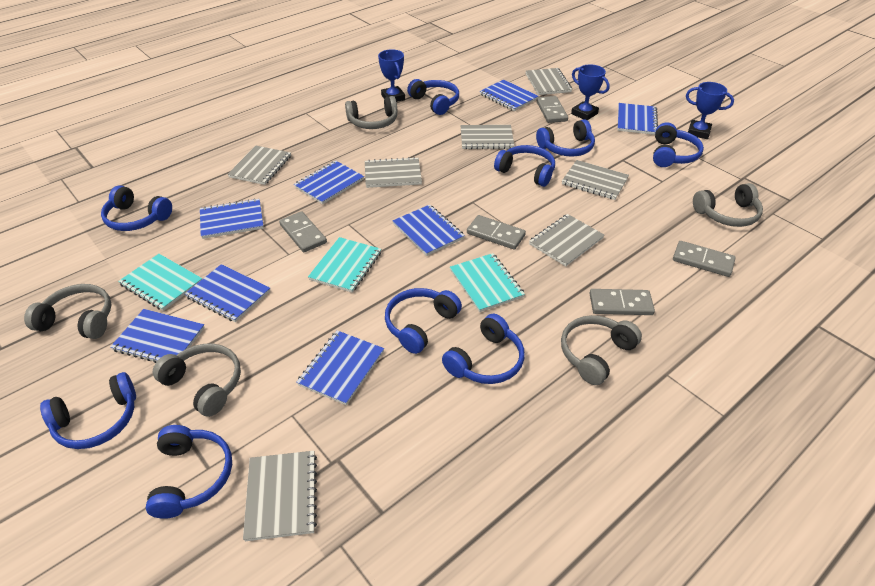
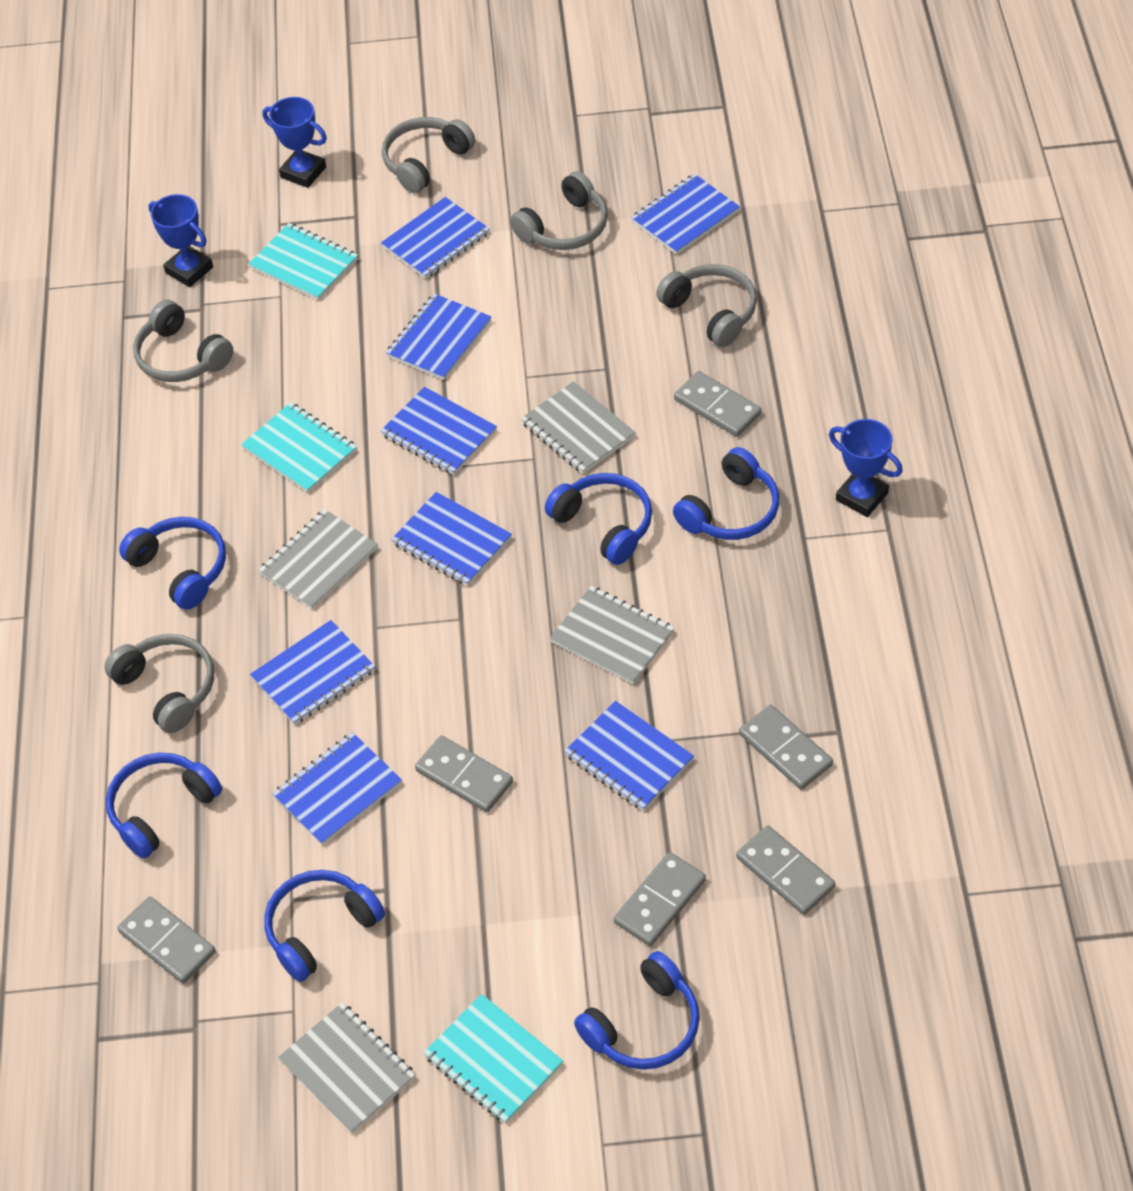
blue headphones: 9 -> 6
grey domino: 5 -> 6
grey notebook: 7 -> 4

